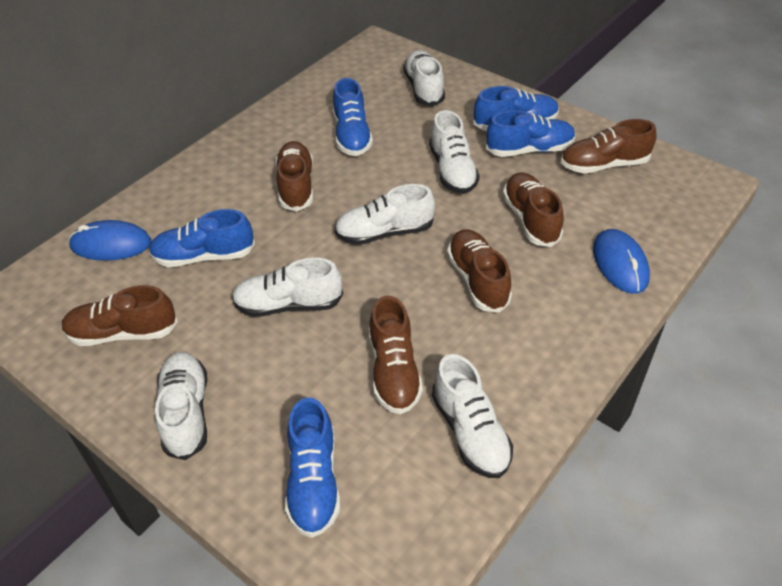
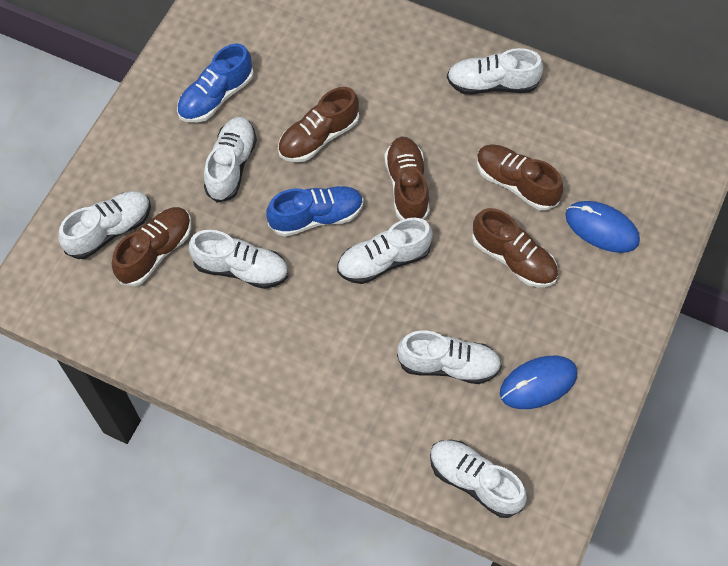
blue shoe: 5 -> 2
brown shoe: 6 -> 5
white shoe: 6 -> 7

